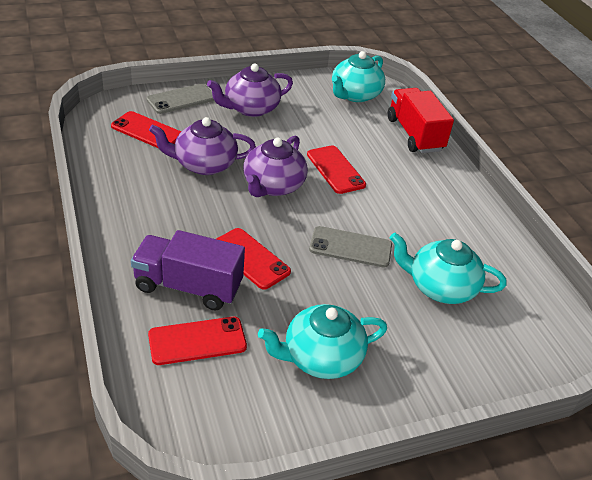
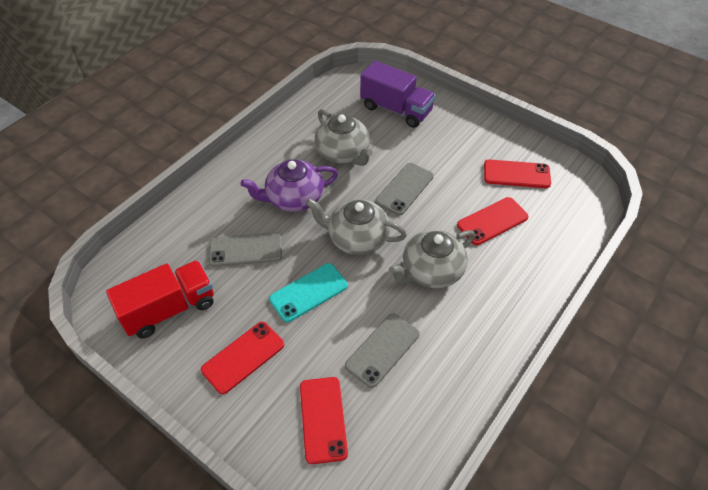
grey phone: 2 -> 3
grey teapot: 0 -> 3
purple teapot: 3 -> 1
turquoise phone: 0 -> 1
turquoise teapot: 3 -> 0

